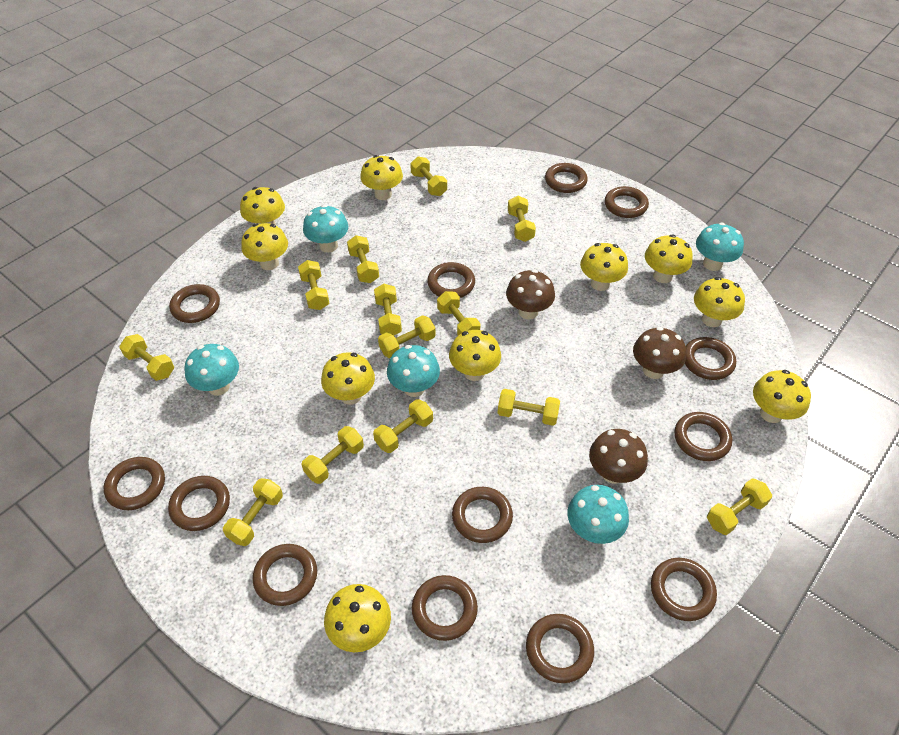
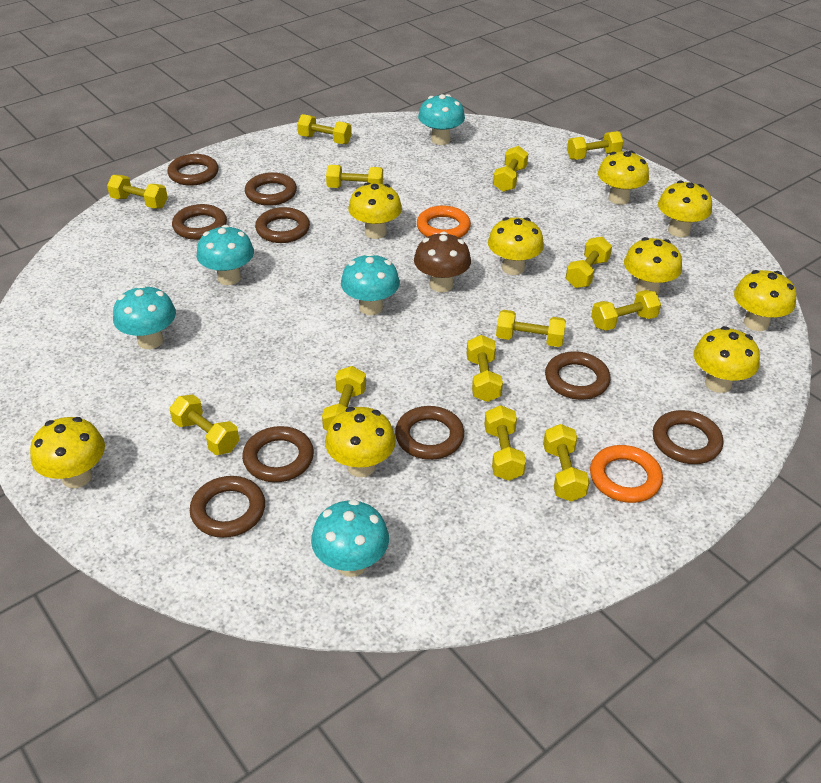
brown mushroom: 3 -> 1
brown ring: 13 -> 9
orange ring: 0 -> 2
yellow mushroom: 10 -> 9

